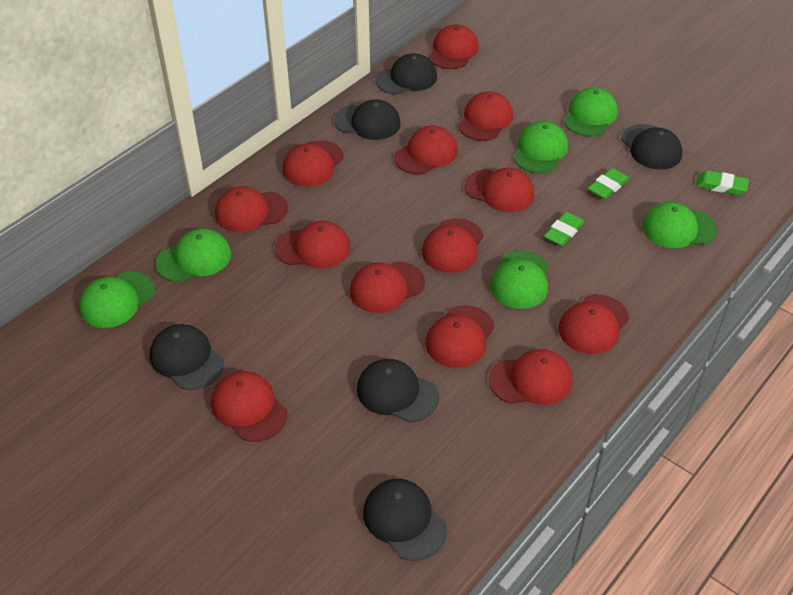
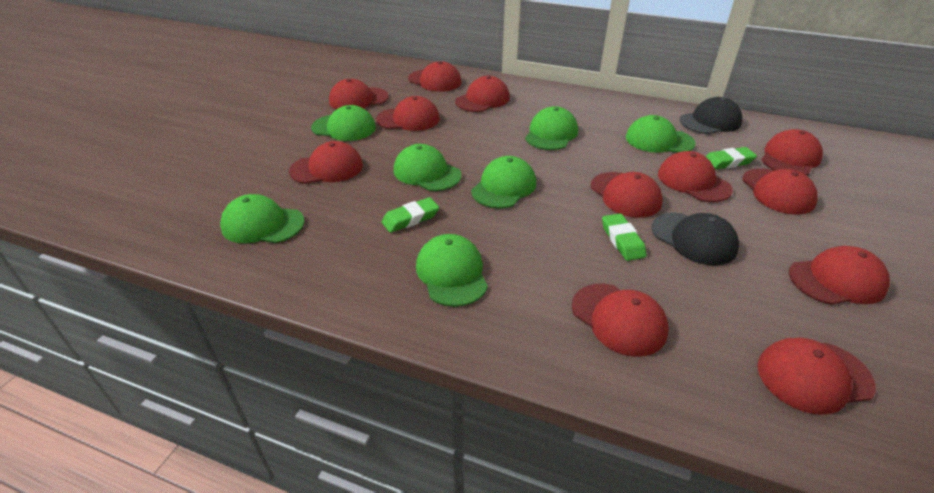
black cap: 6 -> 2
green cap: 6 -> 7
red cap: 13 -> 12

